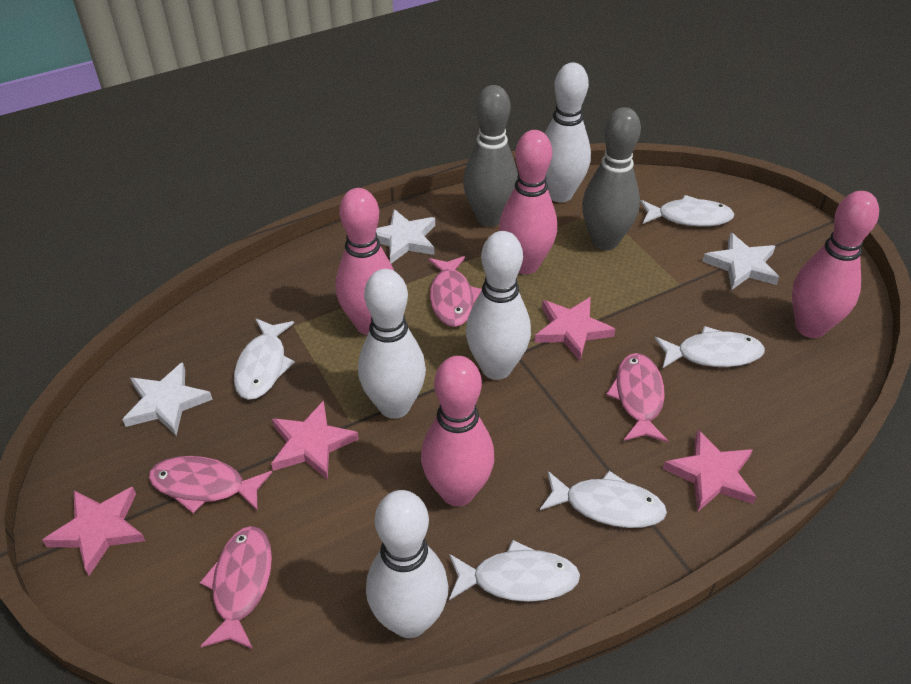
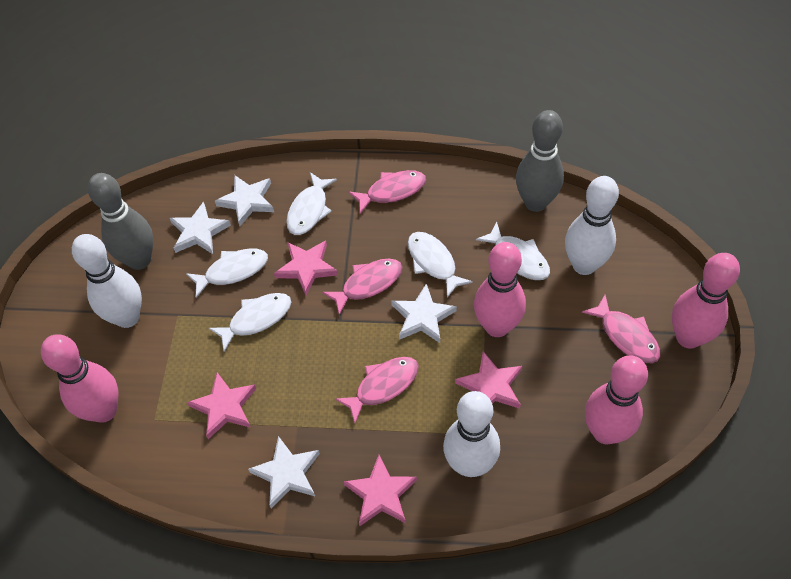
white bowling pin: 4 -> 3
white star: 3 -> 4

